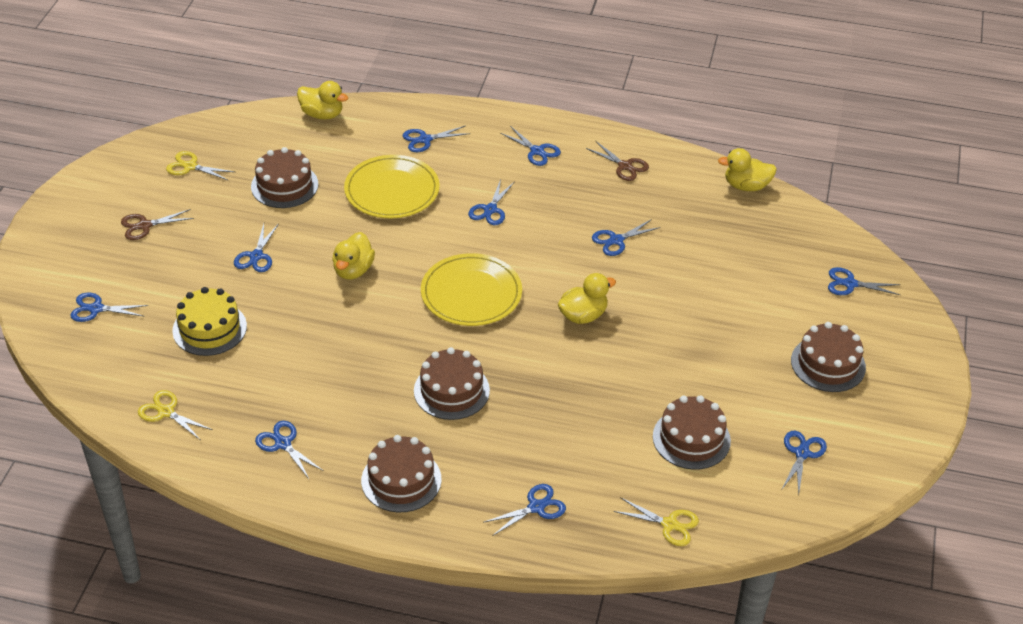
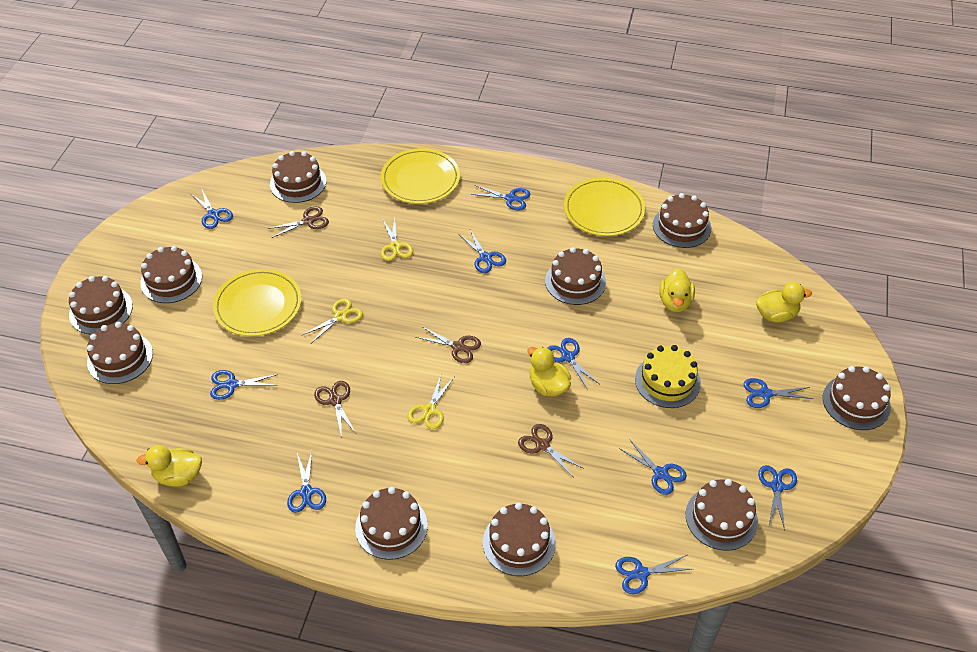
brown cake: 5 -> 10
brown scissors: 2 -> 4
yellow plate: 2 -> 3

